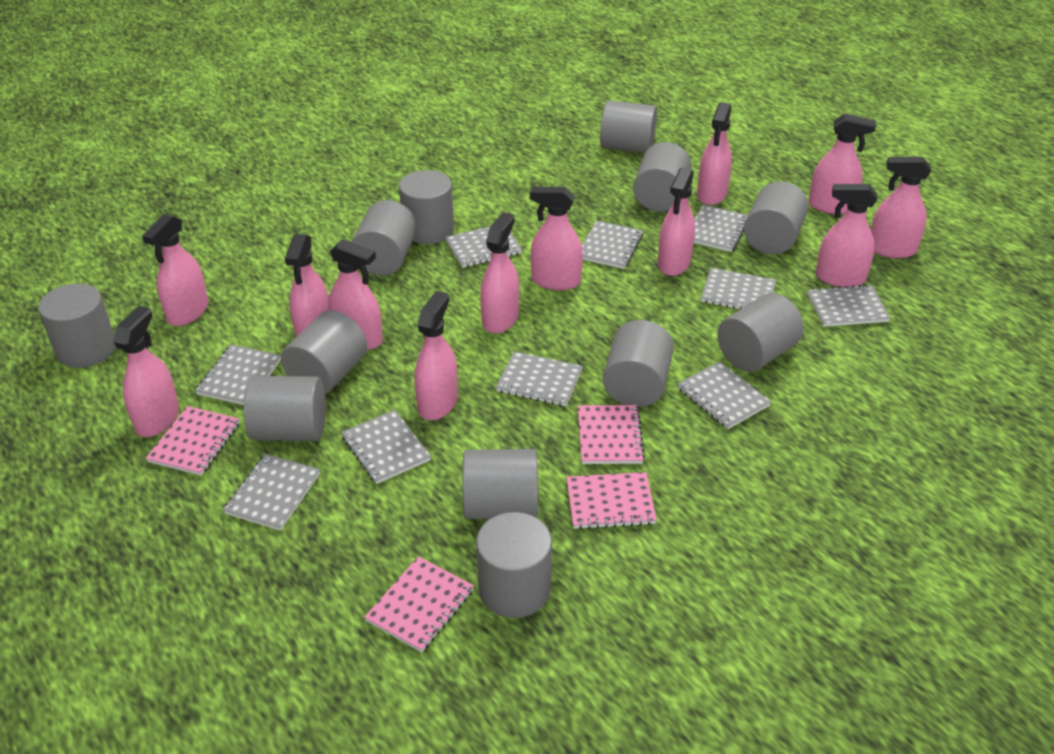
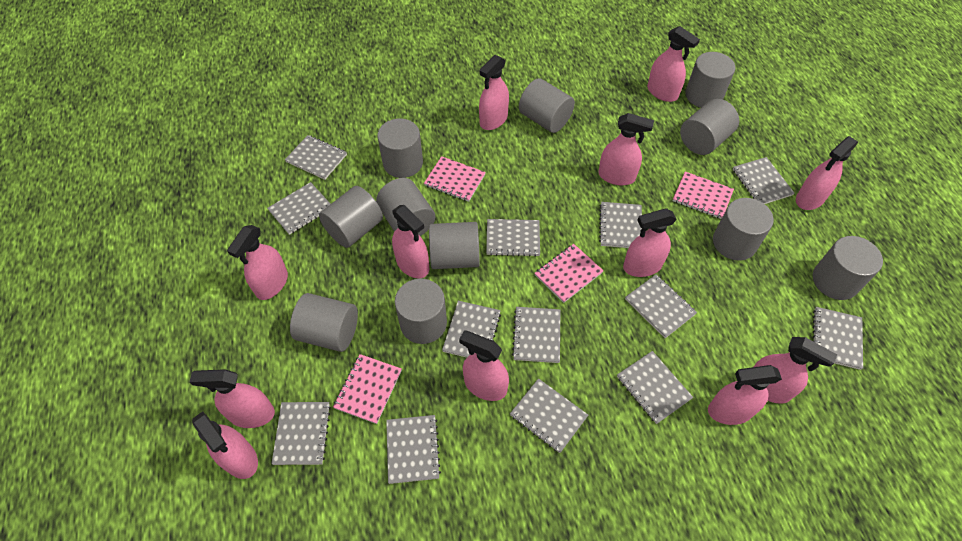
grey cylinder: 12 -> 11
grey notebook: 10 -> 13

